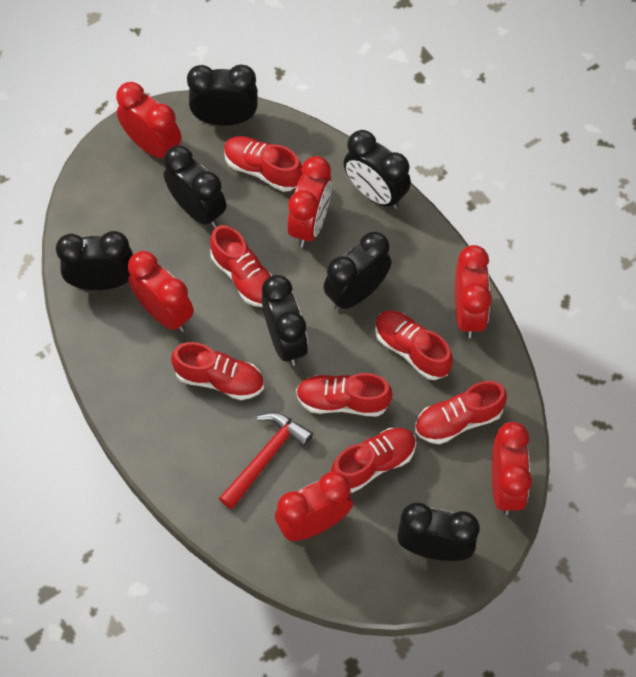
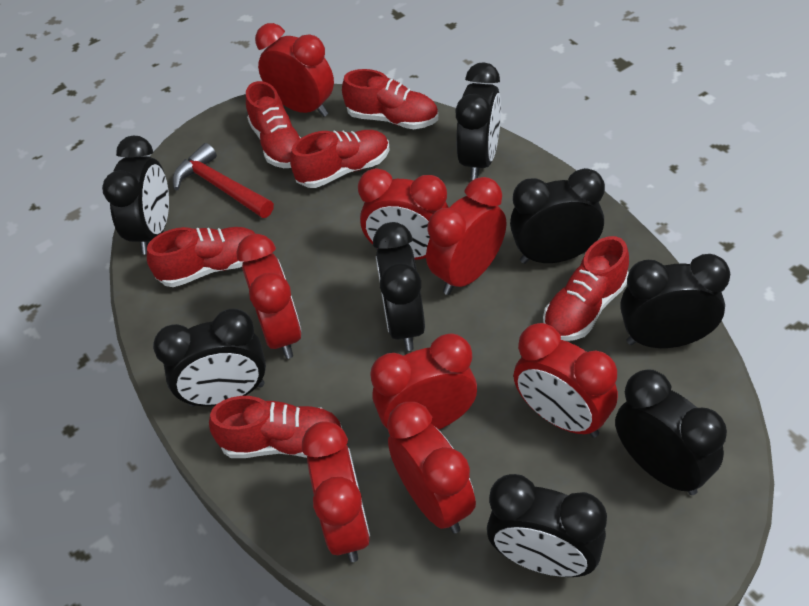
black clock: 7 -> 8
red clock: 6 -> 8
red shoe: 7 -> 6

